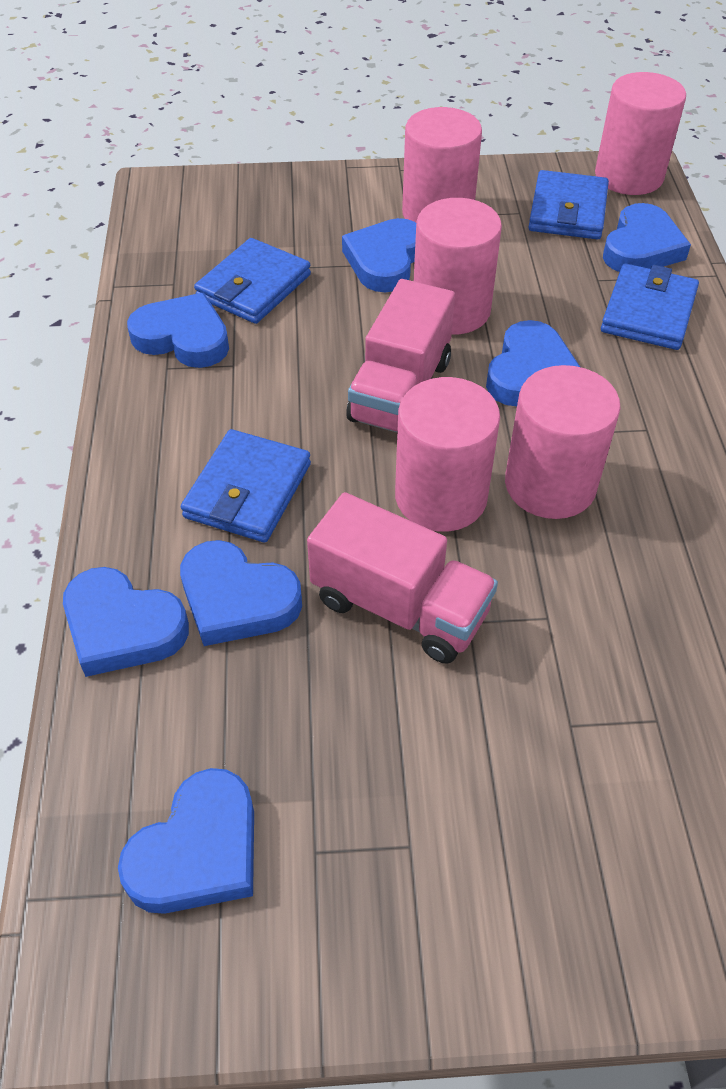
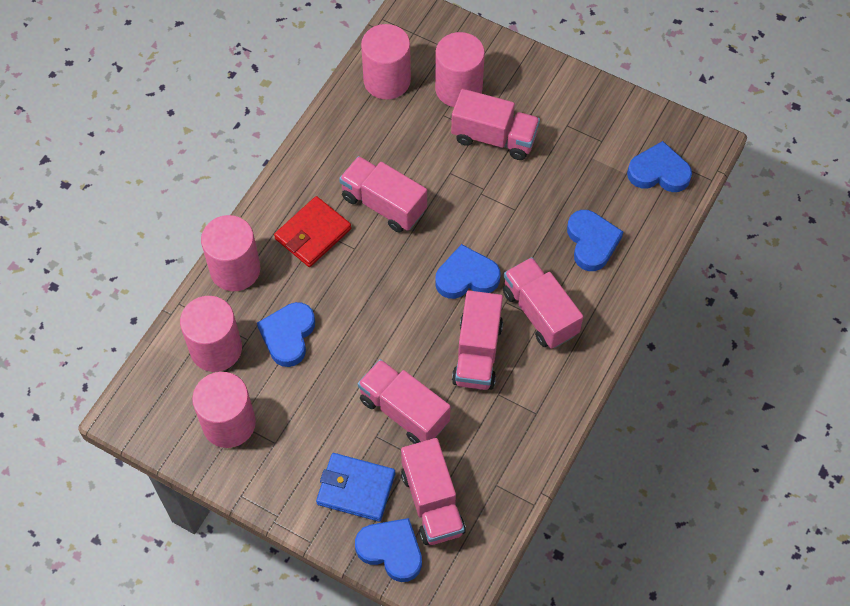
blue heart: 7 -> 5
blue wallet: 4 -> 1
pink truck: 2 -> 6
red wallet: 0 -> 1

